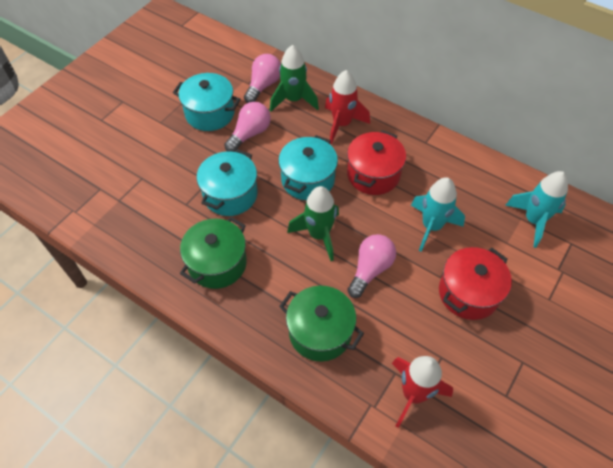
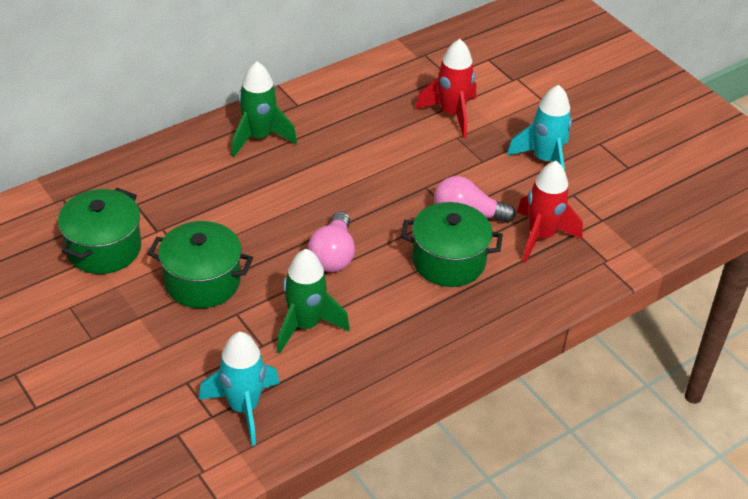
green pot: 2 -> 3
pink light bulb: 3 -> 2
red pot: 2 -> 0
turquoise pot: 3 -> 0

